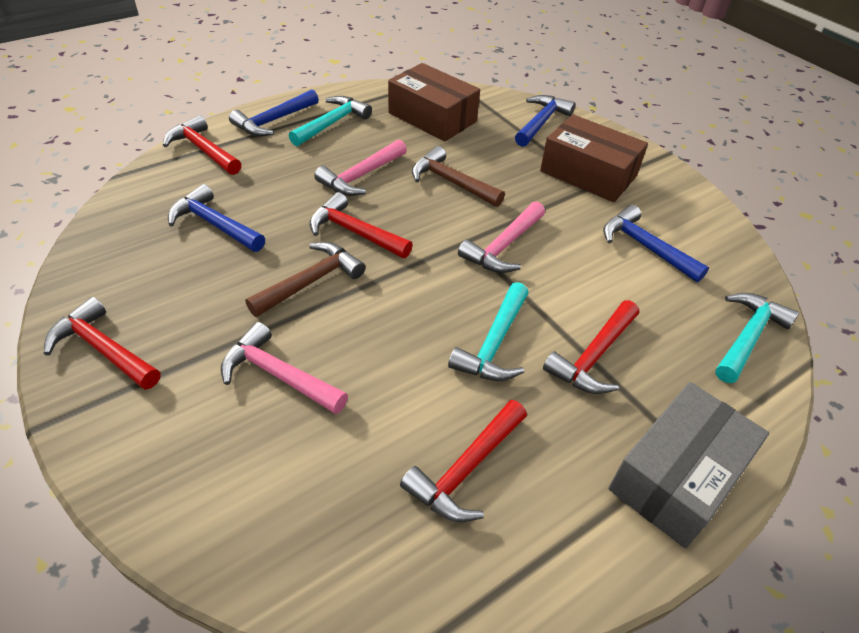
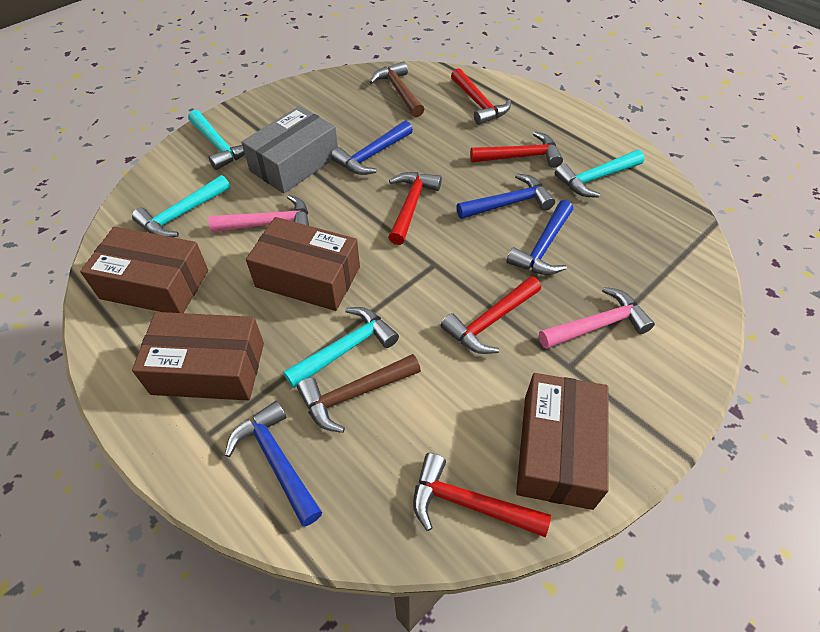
brown box: 2 -> 4
pink hammer: 3 -> 2
turquoise hammer: 3 -> 4

